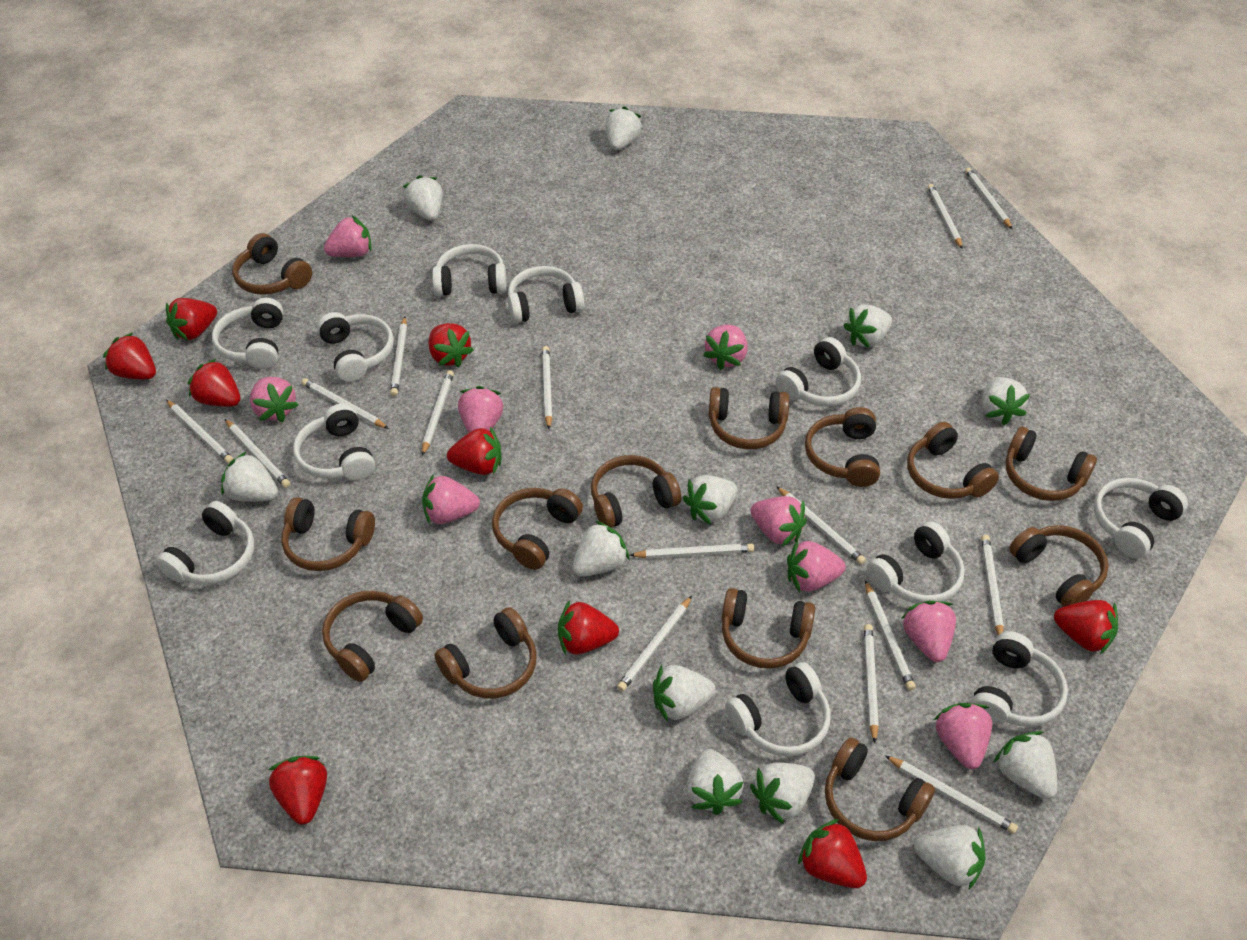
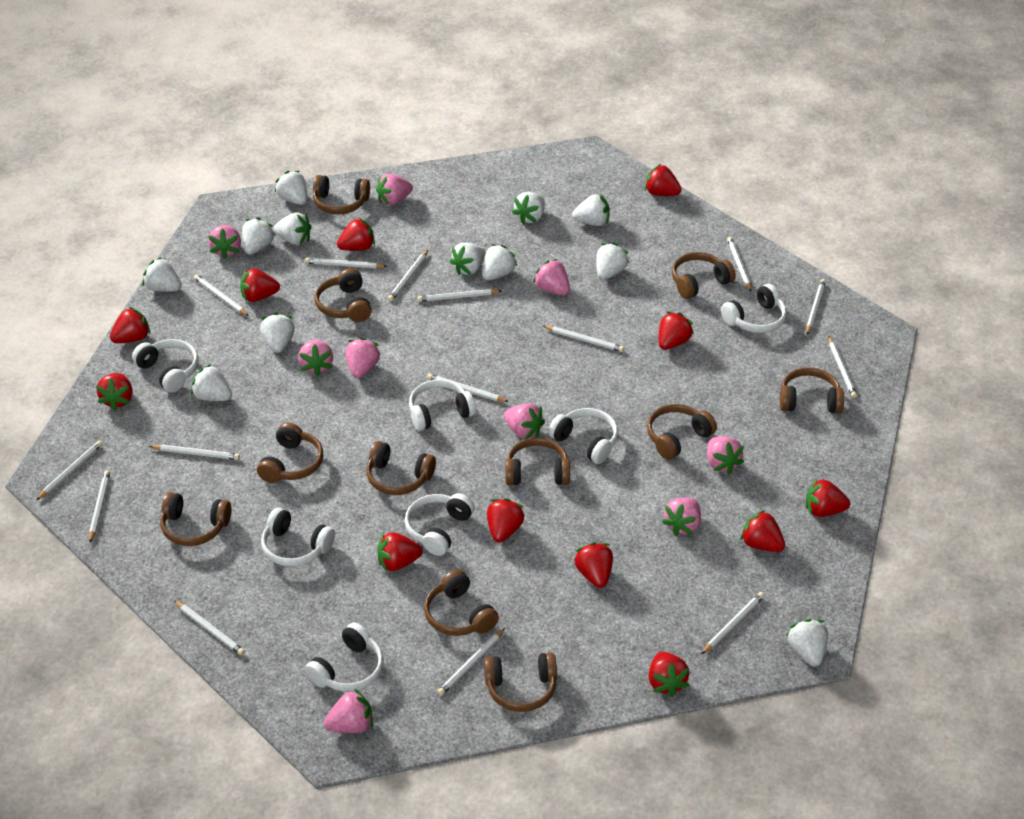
brown headphones: 13 -> 11
red strawberry: 9 -> 12
white headphones: 11 -> 7

